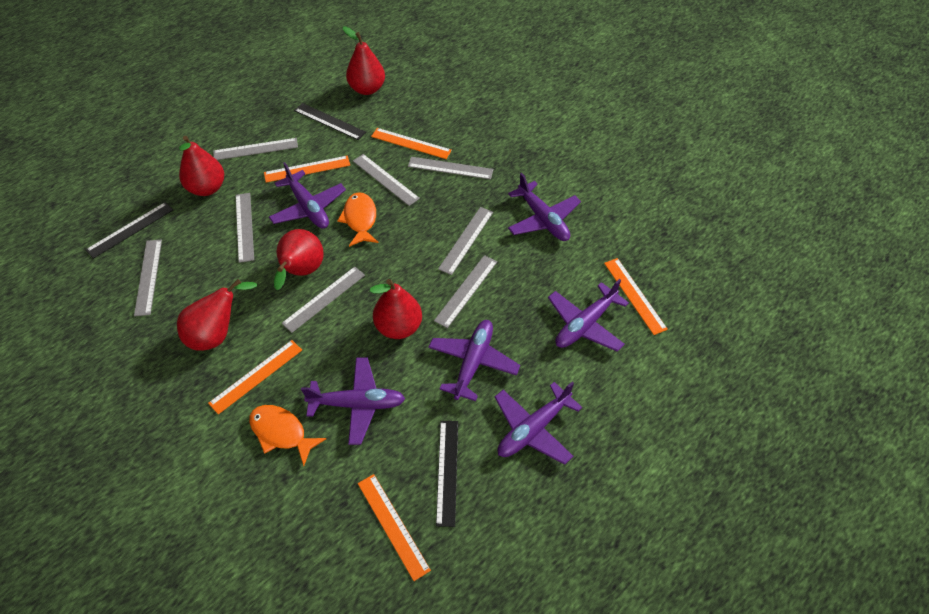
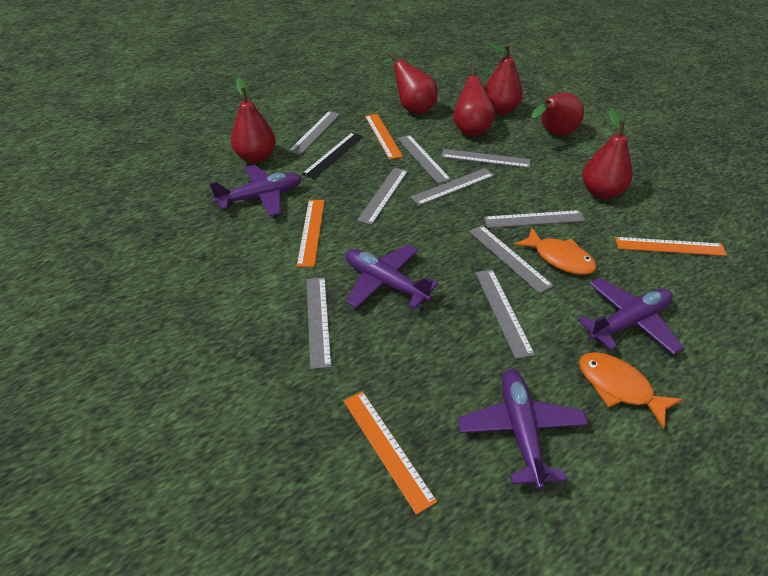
black ruler: 3 -> 1
grey ruler: 8 -> 9
orange ruler: 5 -> 4
purple plane: 6 -> 4
red pear: 5 -> 6

